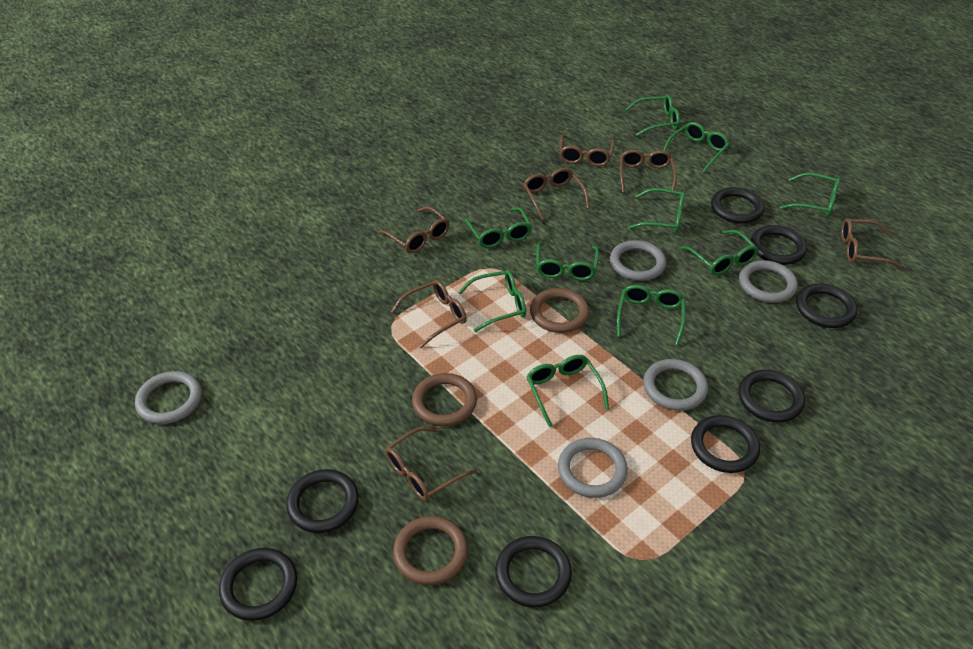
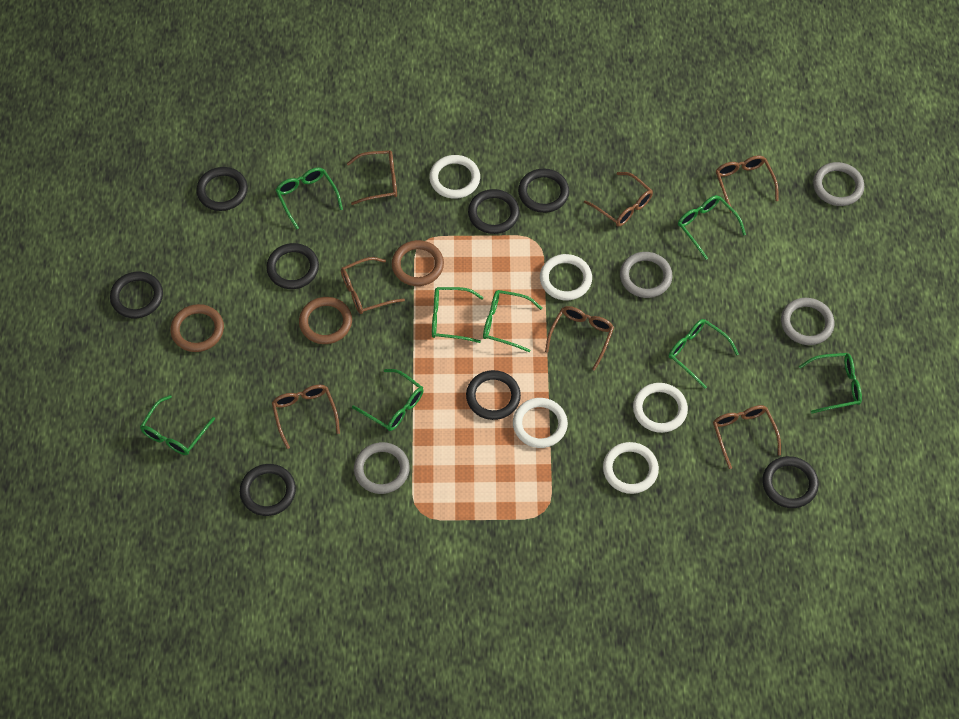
green glasses: 10 -> 8
grey ring: 5 -> 4
white ring: 0 -> 5

